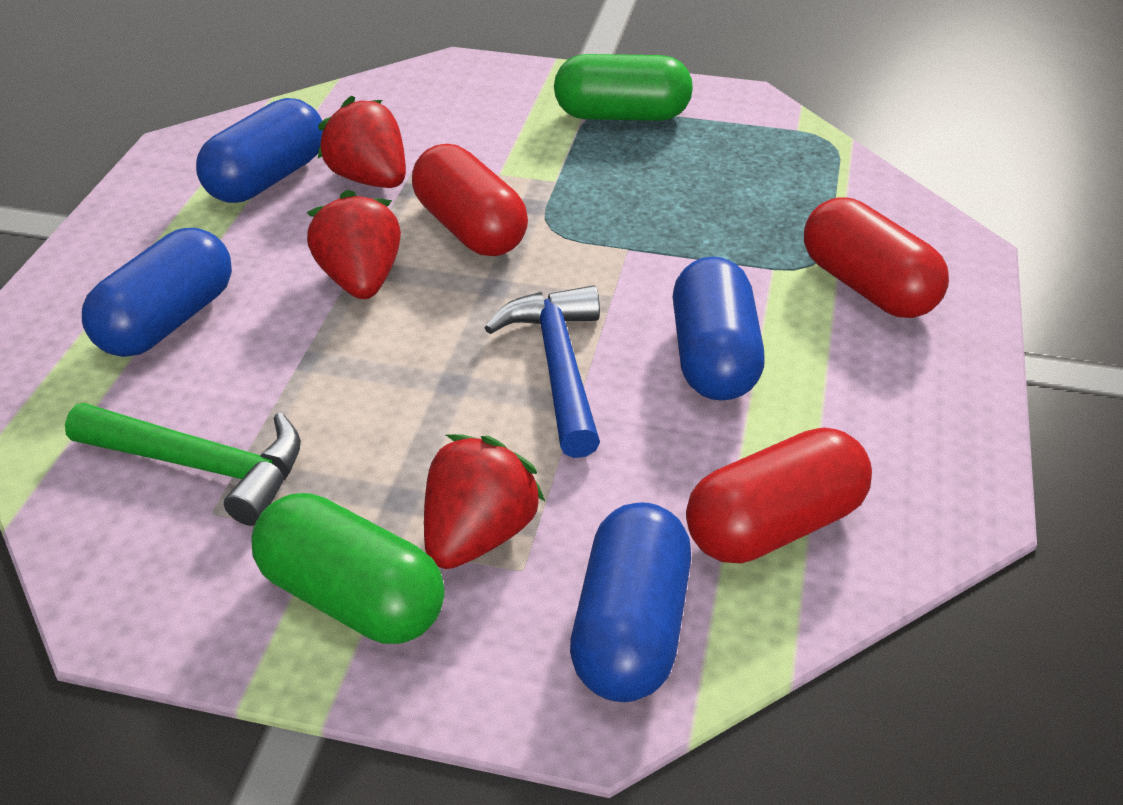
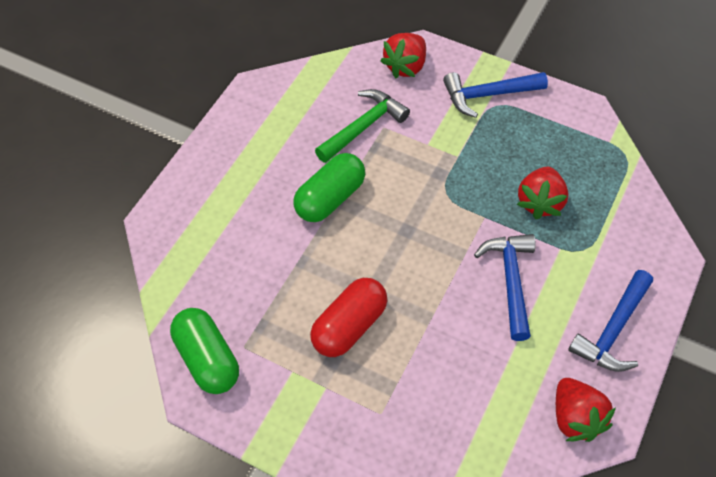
blue capsule: 4 -> 0
blue hammer: 1 -> 3
red capsule: 3 -> 1

